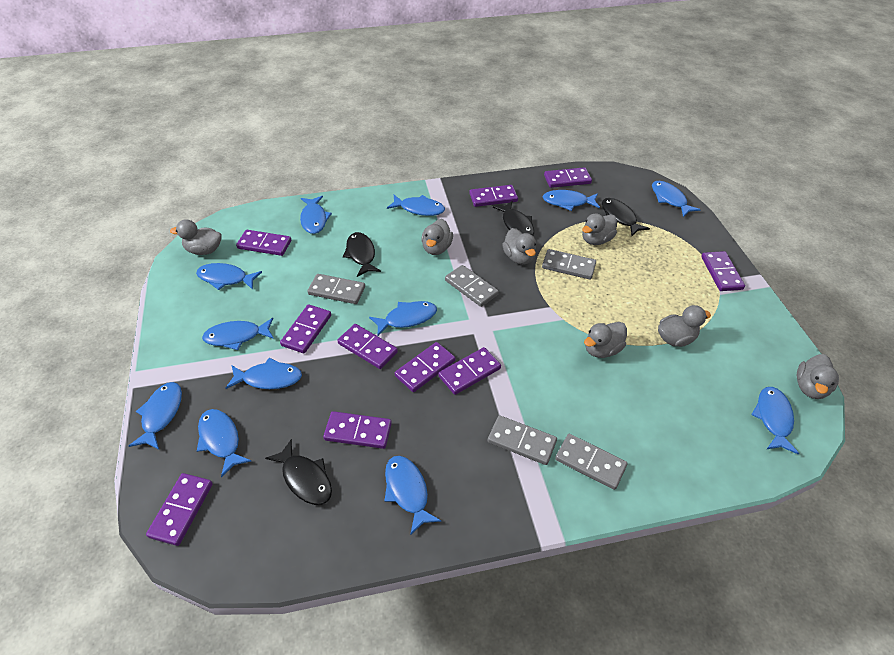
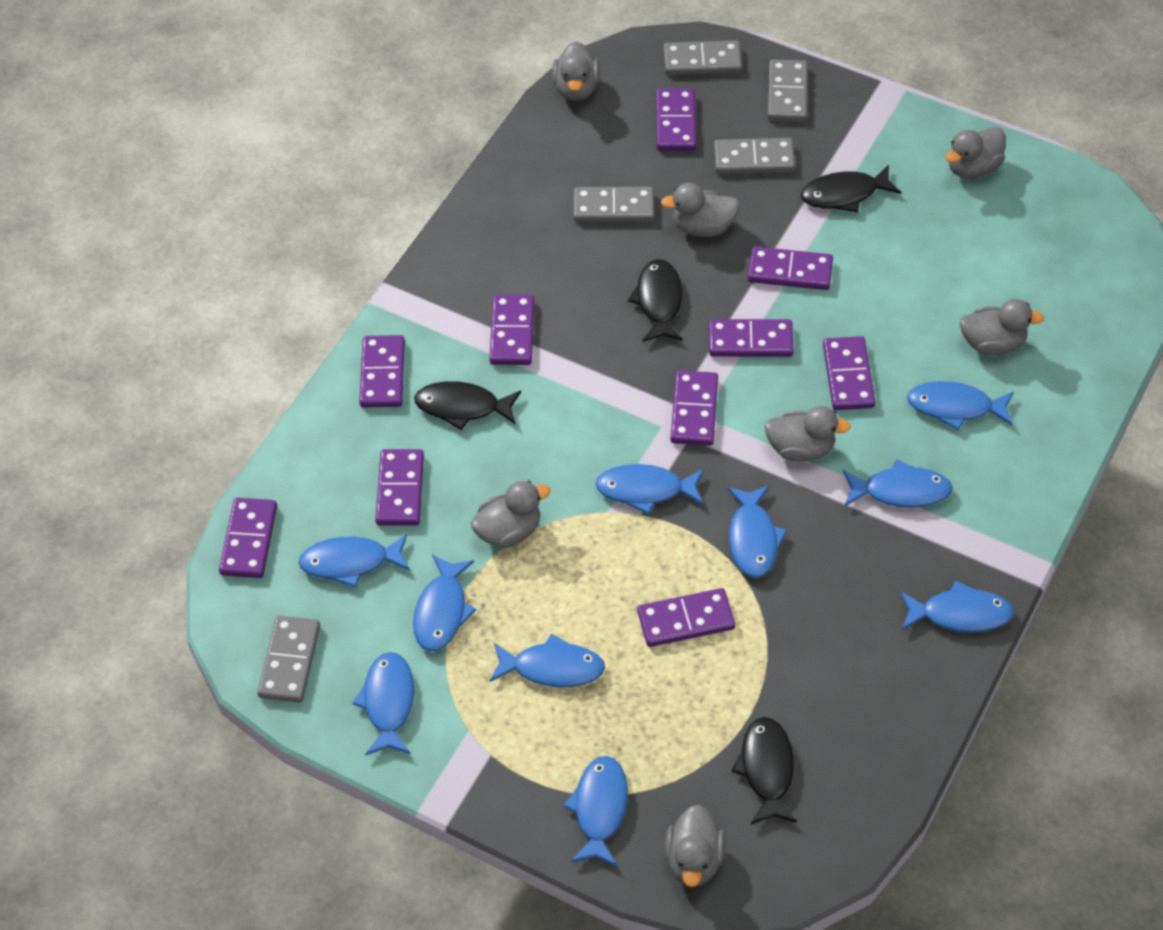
blue fish: 12 -> 10

